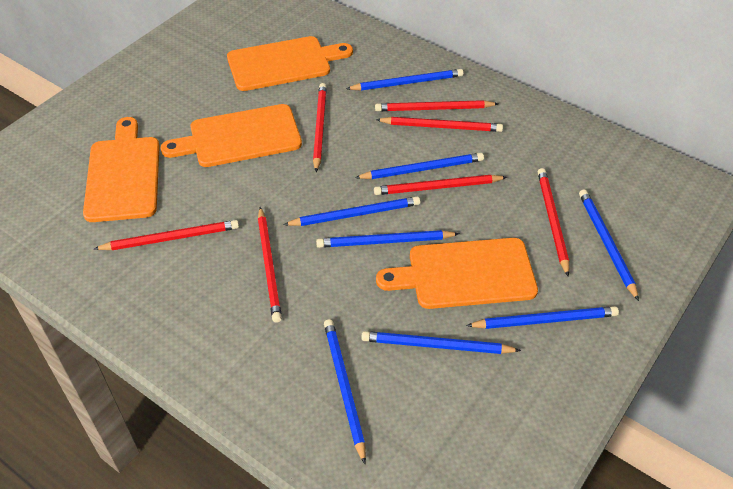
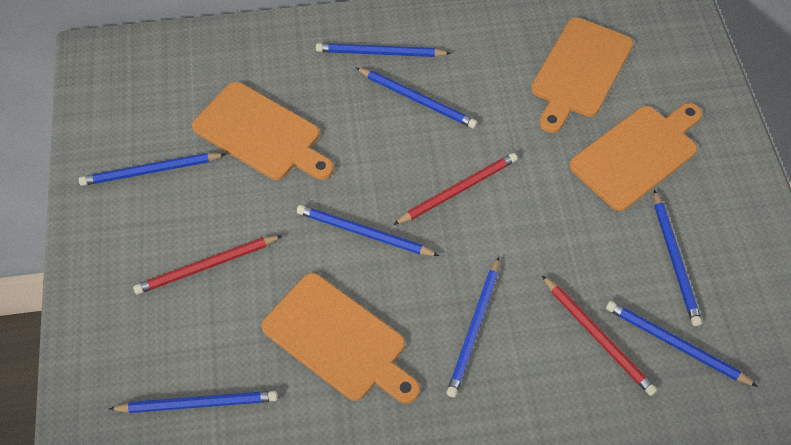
red pencil: 7 -> 3

